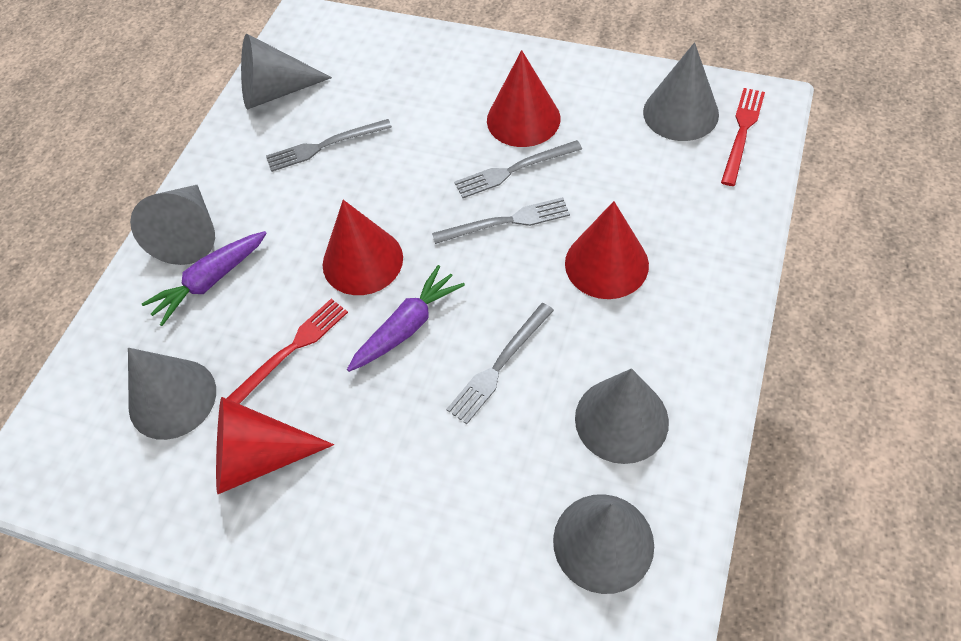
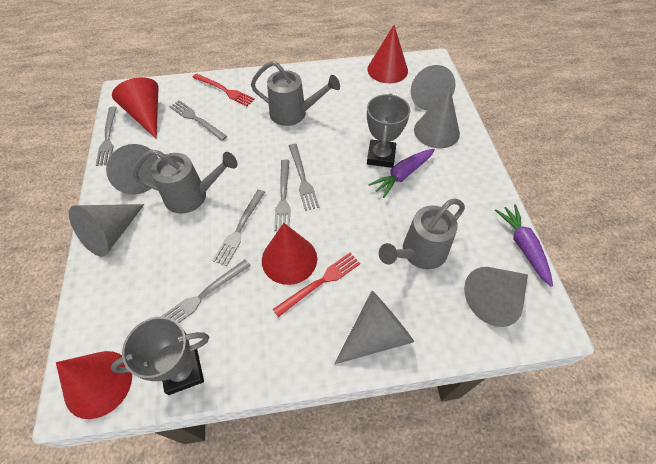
grey fork: 4 -> 6
grey trophy: 0 -> 2
grey watering can: 0 -> 3

